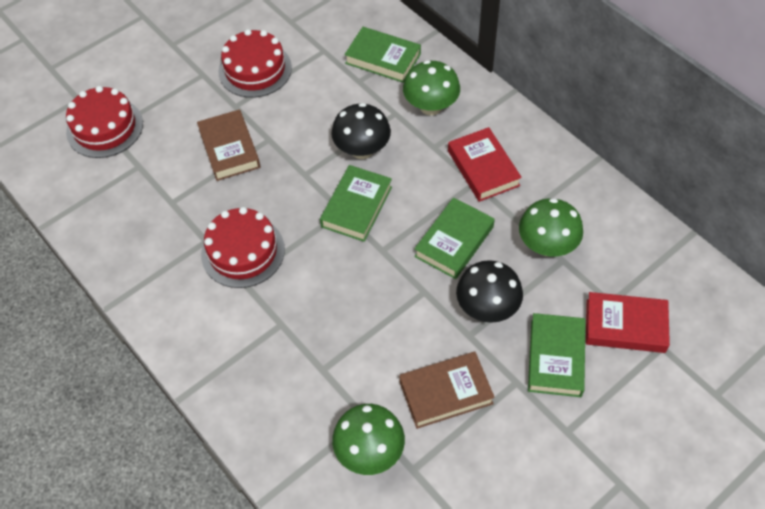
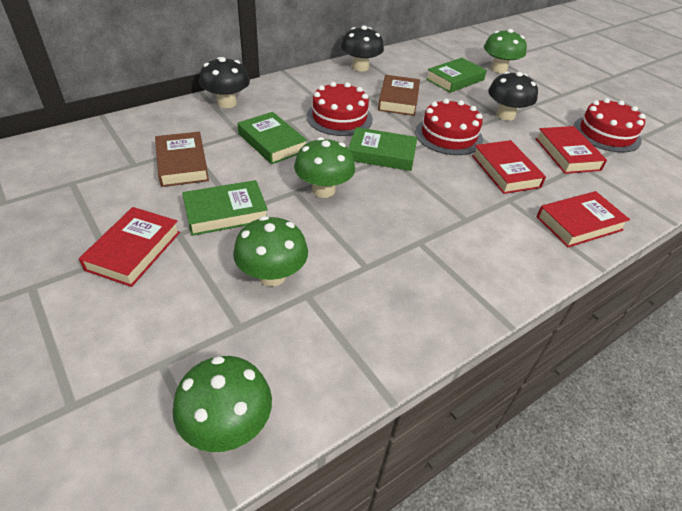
black mushroom: 2 -> 3
green mushroom: 3 -> 4
red book: 2 -> 4

